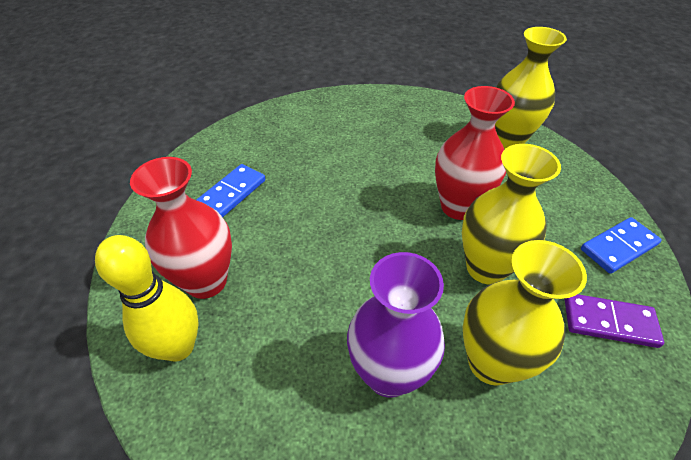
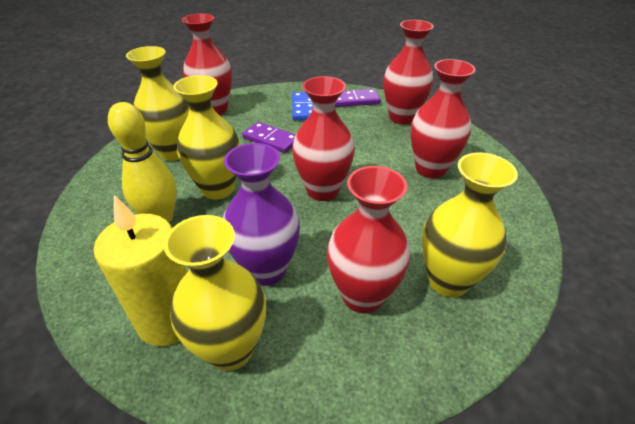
blue domino: 2 -> 1
purple domino: 1 -> 2
red vase: 2 -> 5
yellow candle: 0 -> 1
yellow vase: 3 -> 4

